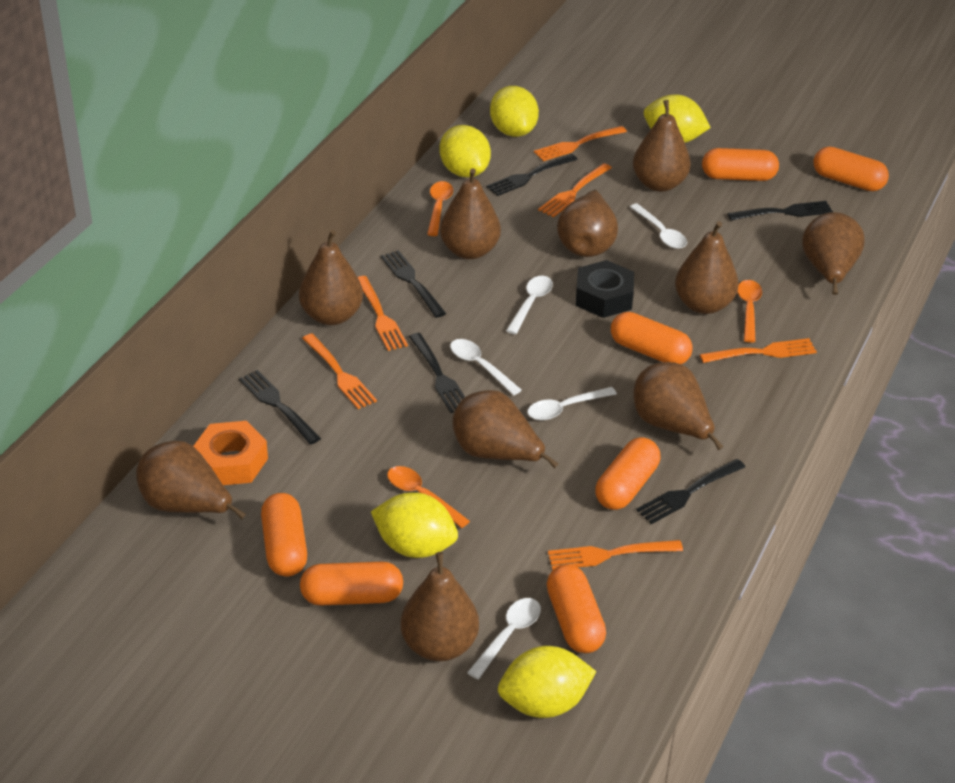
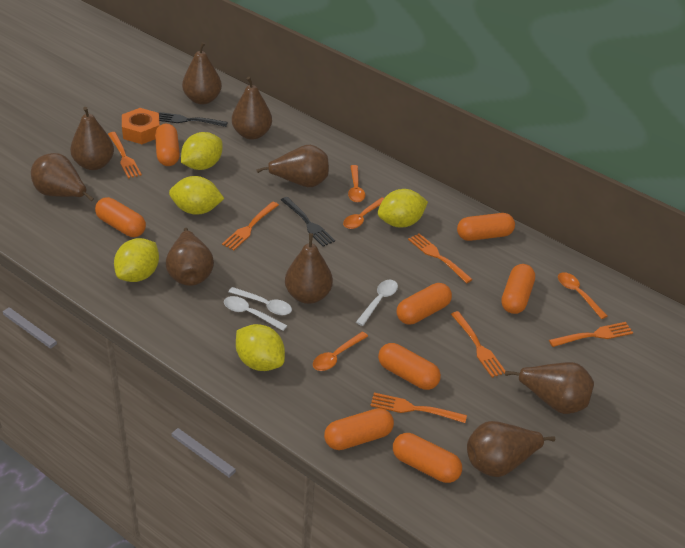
black fork: 6 -> 2
black nut: 1 -> 0
brown pear: 10 -> 9
orange capsule: 7 -> 8
orange spoon: 3 -> 4
white spoon: 5 -> 3

